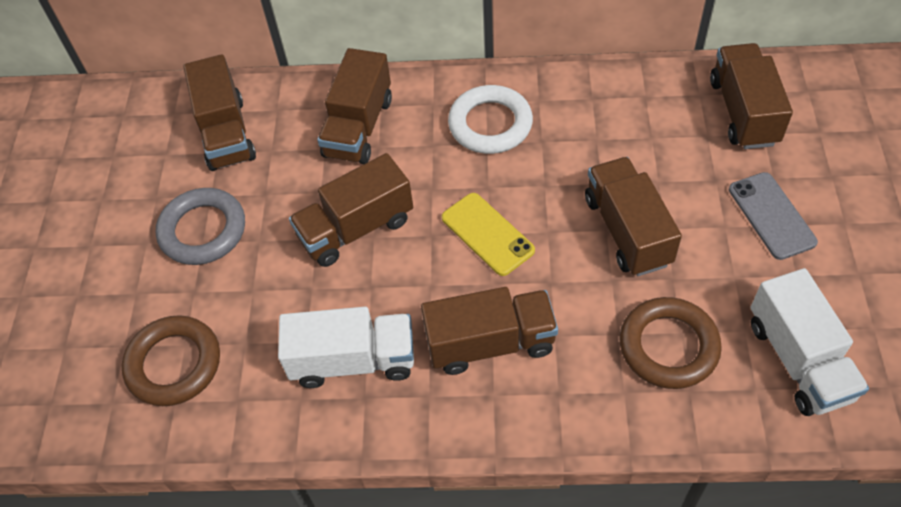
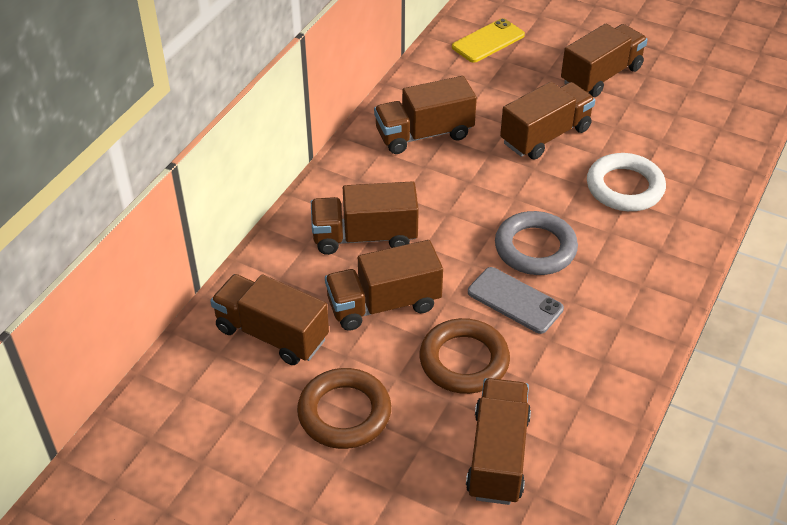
brown truck: 6 -> 7
white truck: 2 -> 0

